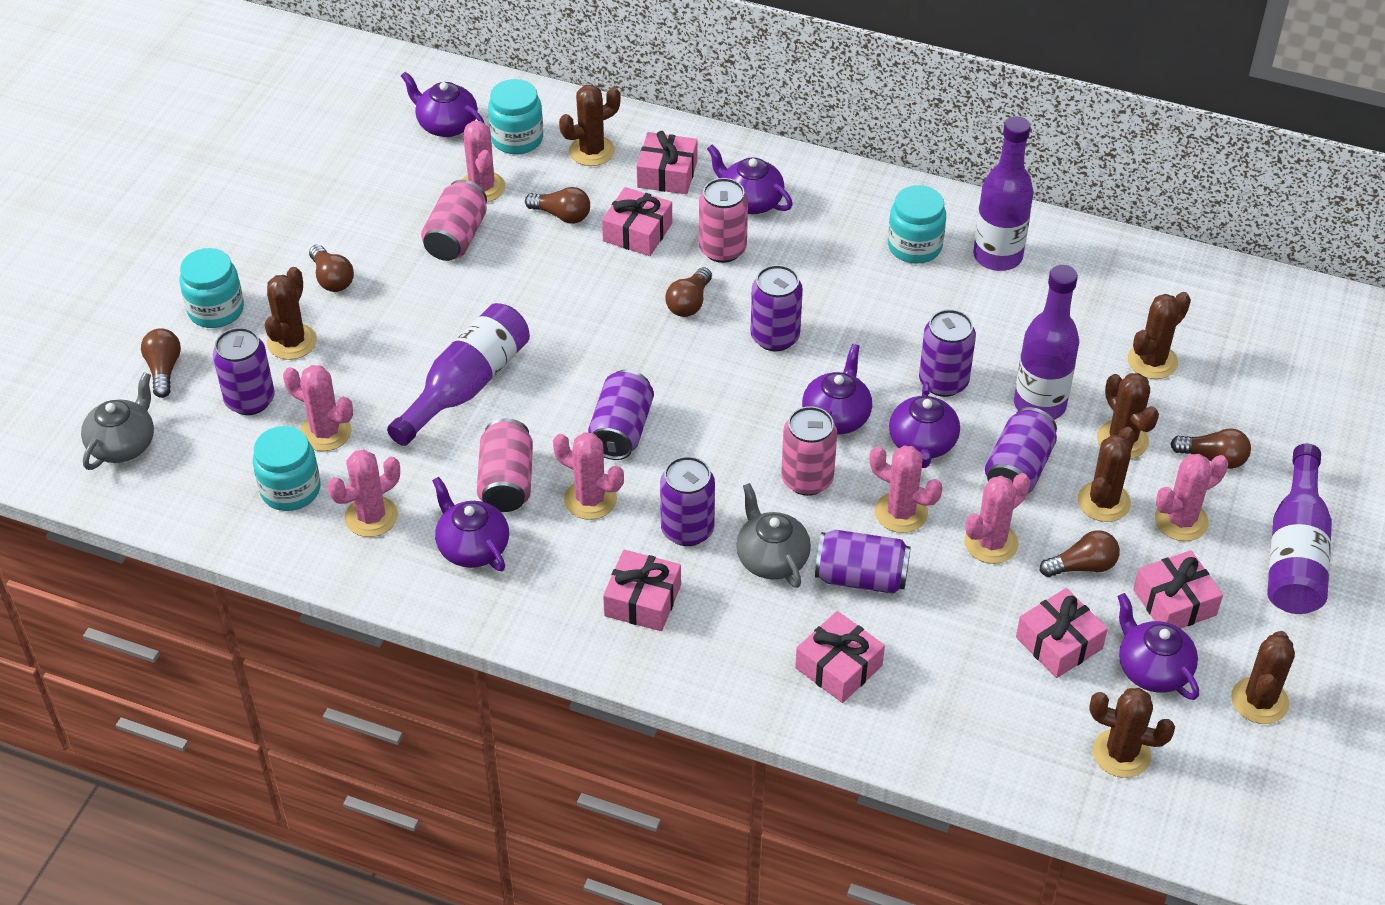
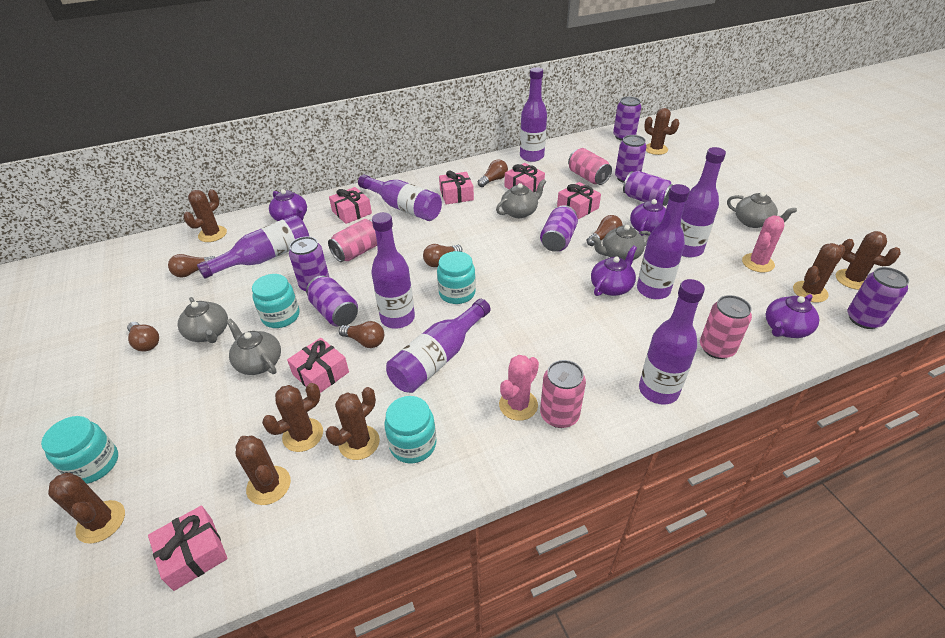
brown cactus: 7 -> 8
grey teapot: 2 -> 5
pink cactus: 7 -> 2
purple bottle: 4 -> 8
purple teapot: 6 -> 4

